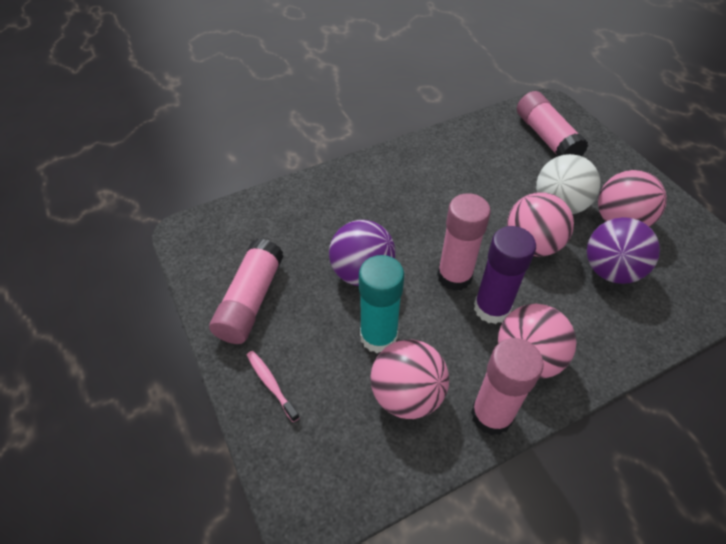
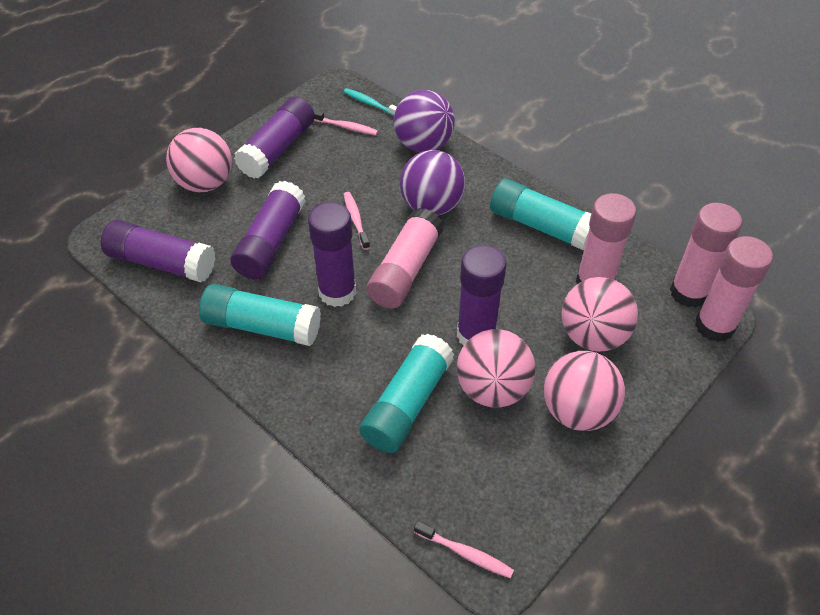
pink toothbrush: 1 -> 3
purple glue stick: 1 -> 5
turquoise glue stick: 1 -> 3
turquoise toothbrush: 0 -> 1
white ball: 1 -> 0

